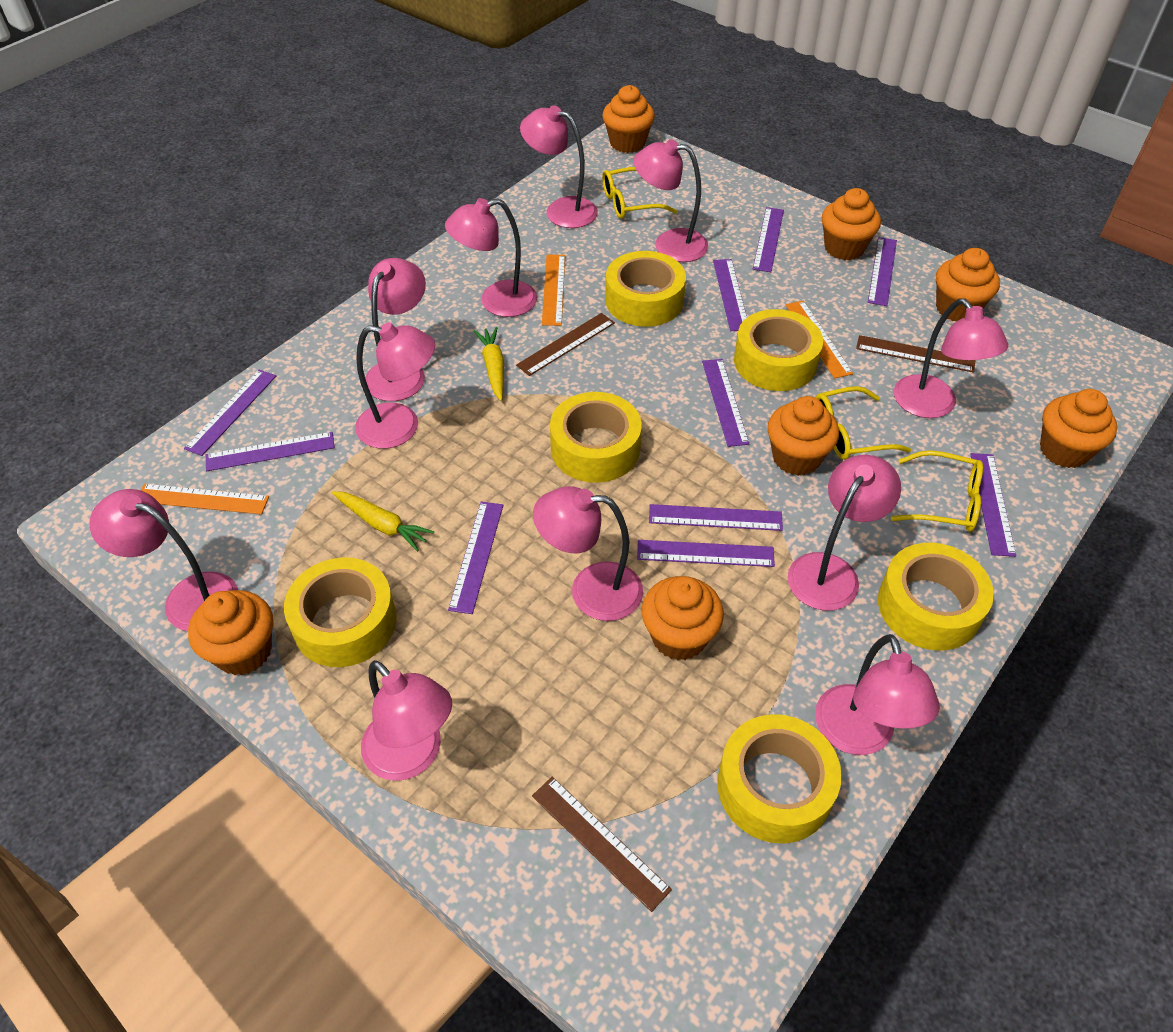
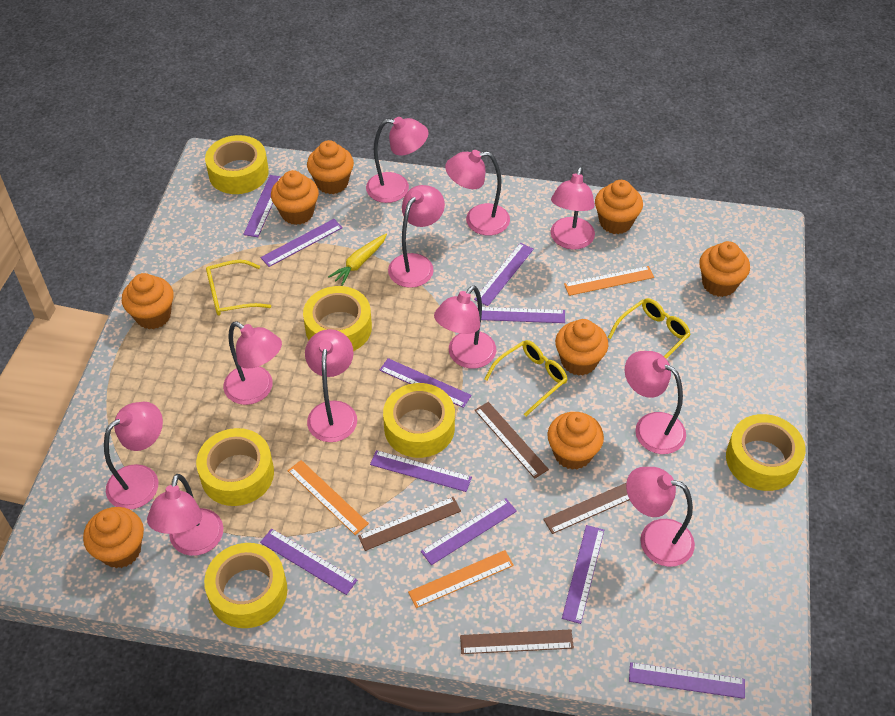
brown ruler: 3 -> 4
orange cupcake: 7 -> 8
yellow carrot: 2 -> 1

